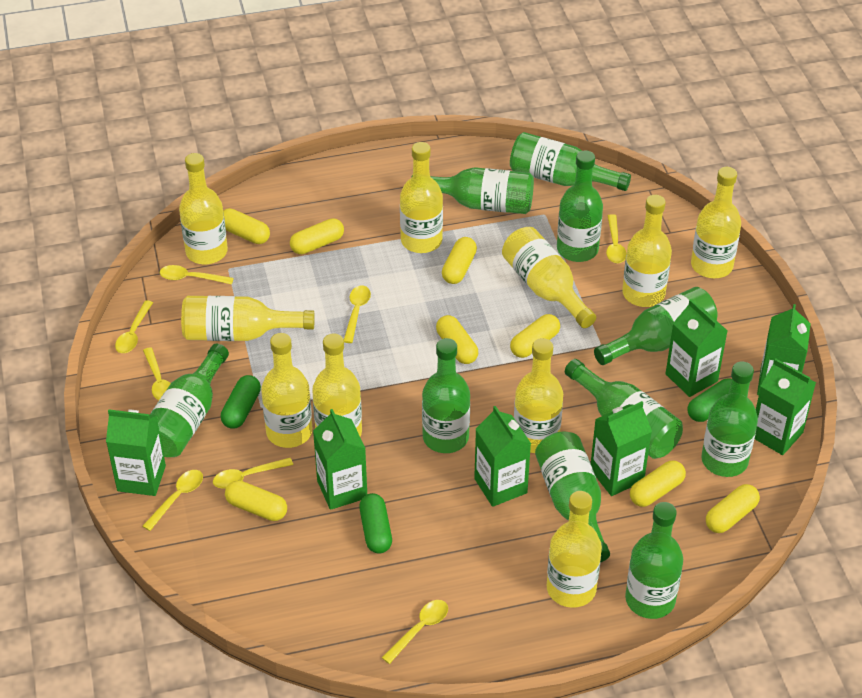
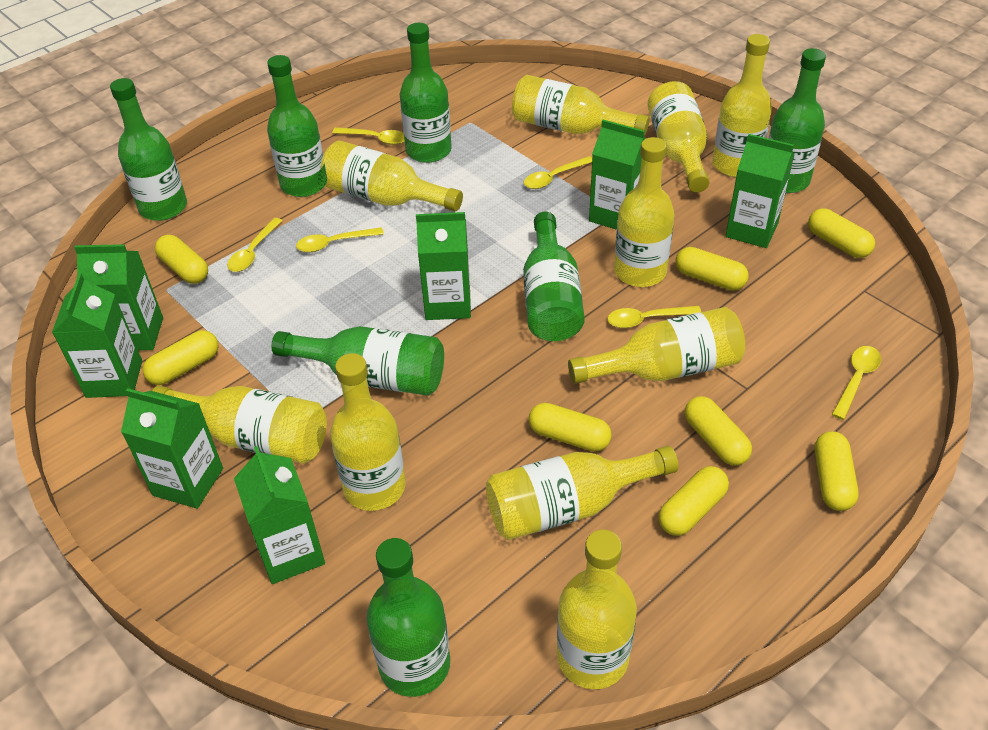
green bottle: 10 -> 7
green capsule: 3 -> 0
yellow spoon: 8 -> 6

